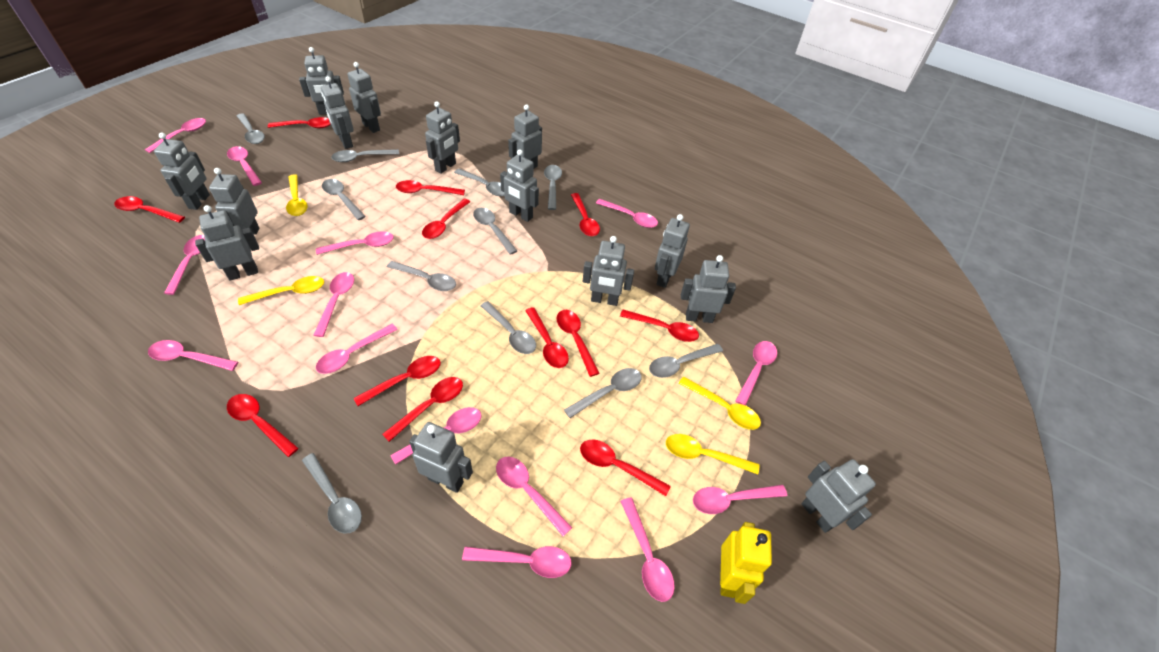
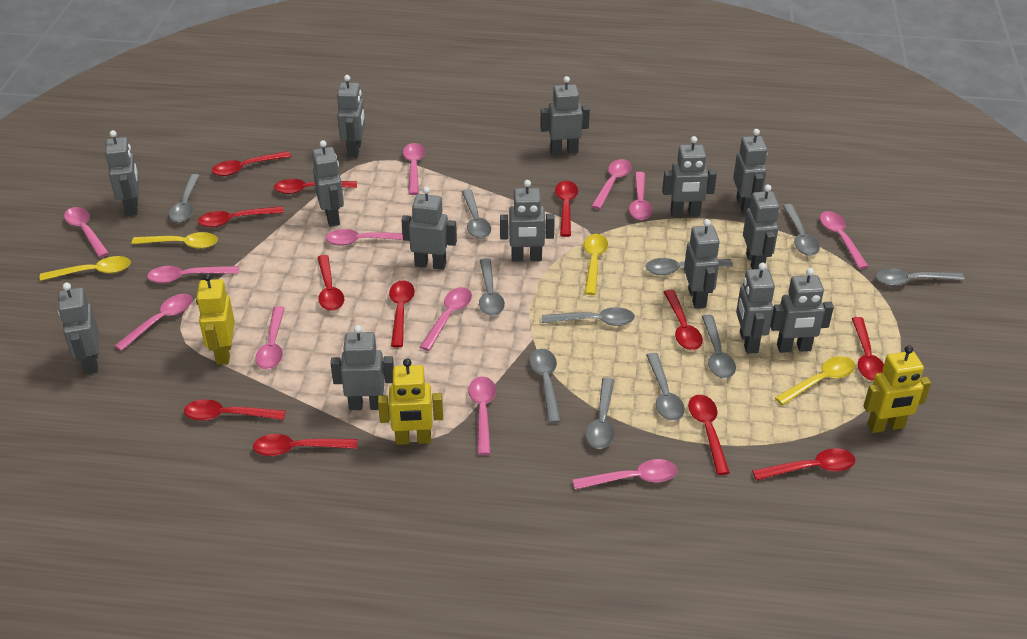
pink spoon: 14 -> 12
yellow robot: 1 -> 3

